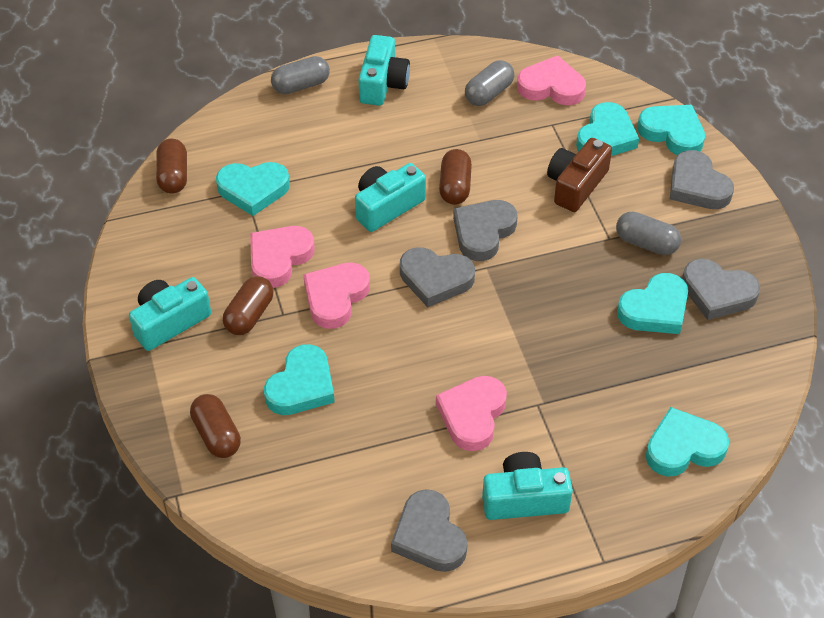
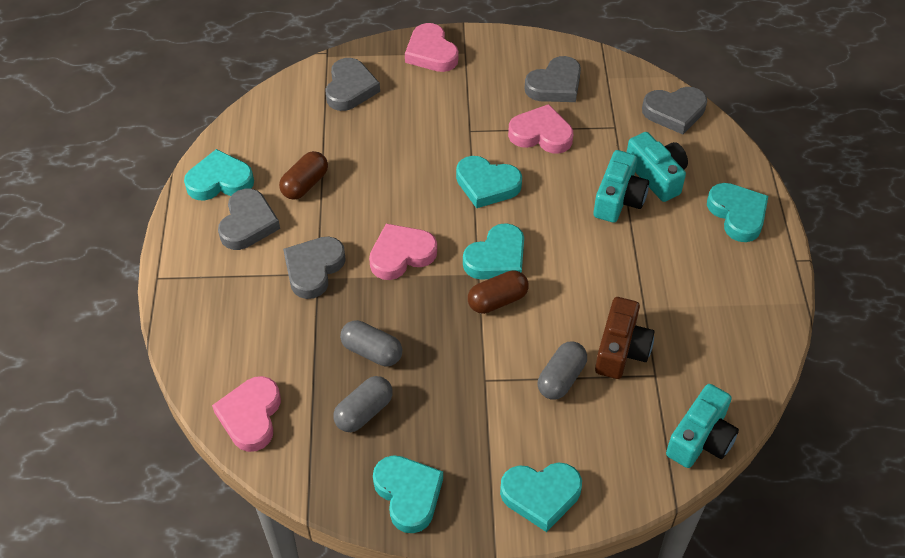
brown capsule: 4 -> 2
turquoise camera: 4 -> 3

